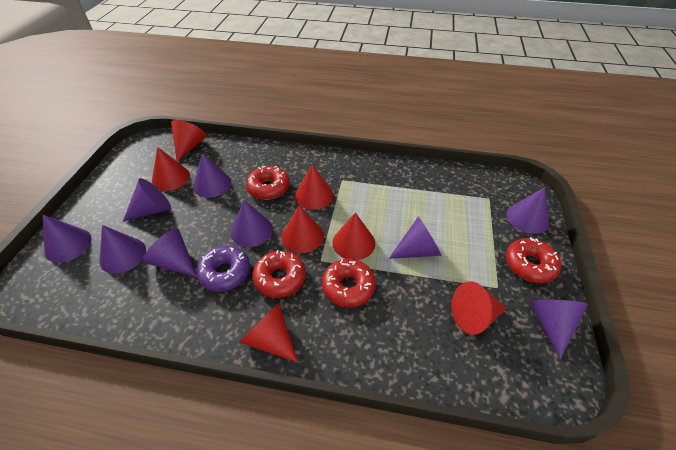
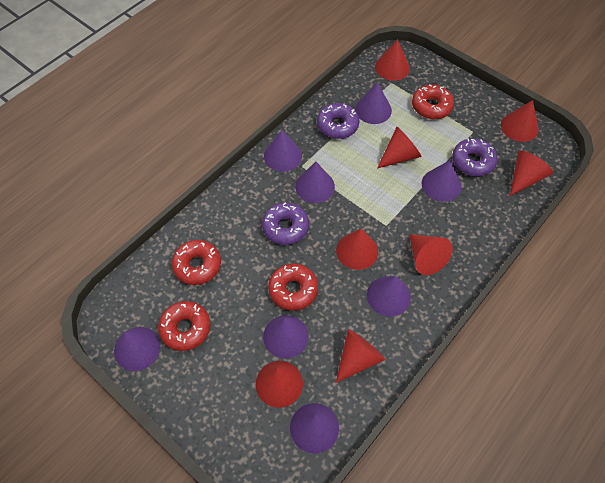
purple cone: 9 -> 8
purple donut: 1 -> 3
red cone: 7 -> 8

